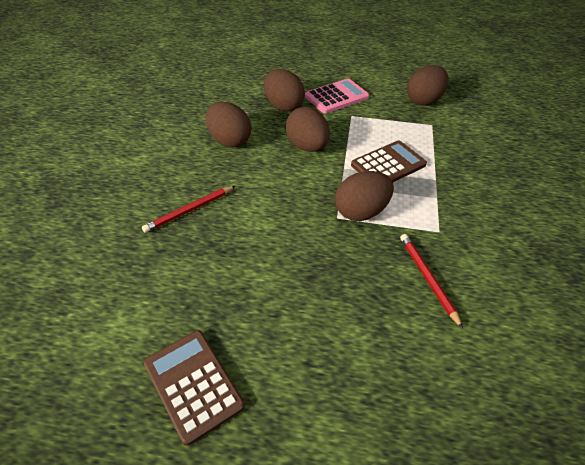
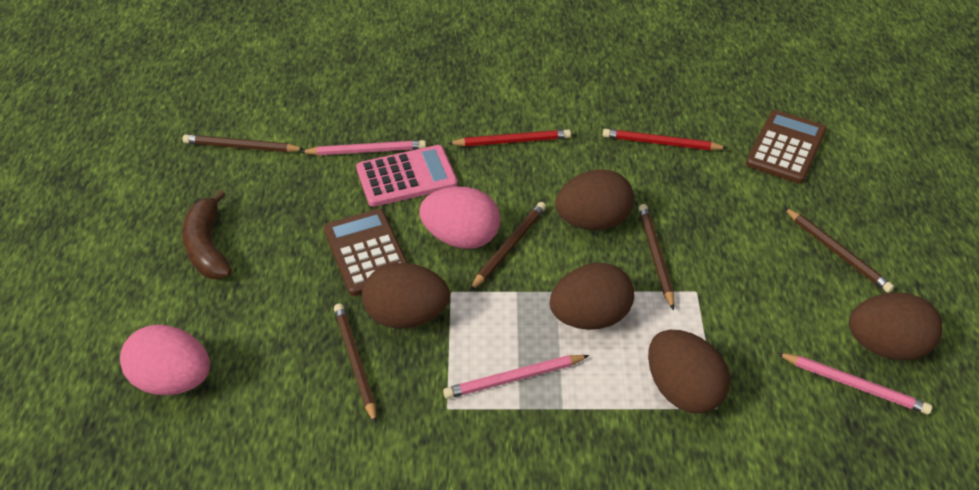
brown banana: 0 -> 1
brown pencil: 0 -> 5
pink egg: 0 -> 2
pink pencil: 0 -> 3

